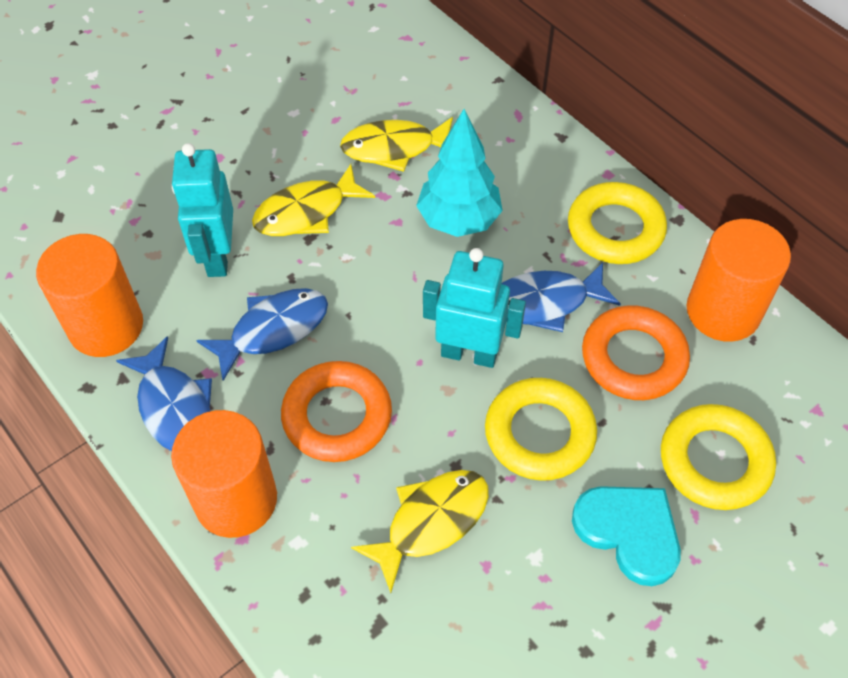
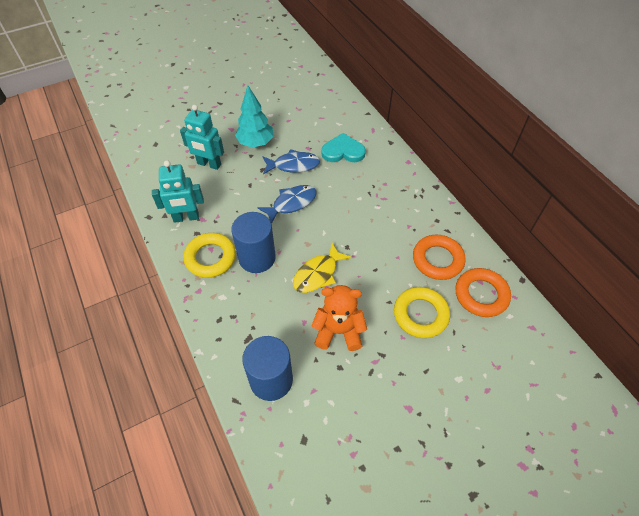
blue cylinder: 0 -> 2
blue fish: 3 -> 2
orange cylinder: 3 -> 0
orange teddy bear: 0 -> 1
yellow fish: 3 -> 1
yellow ring: 3 -> 2

